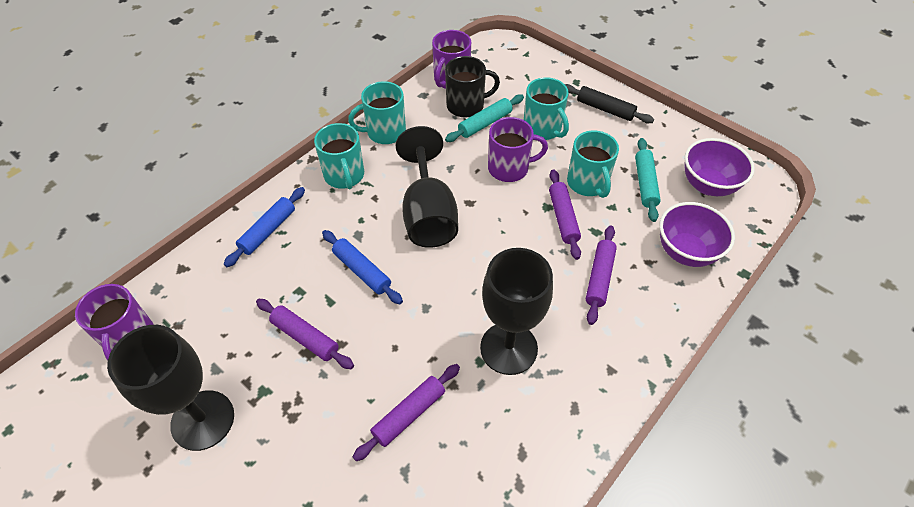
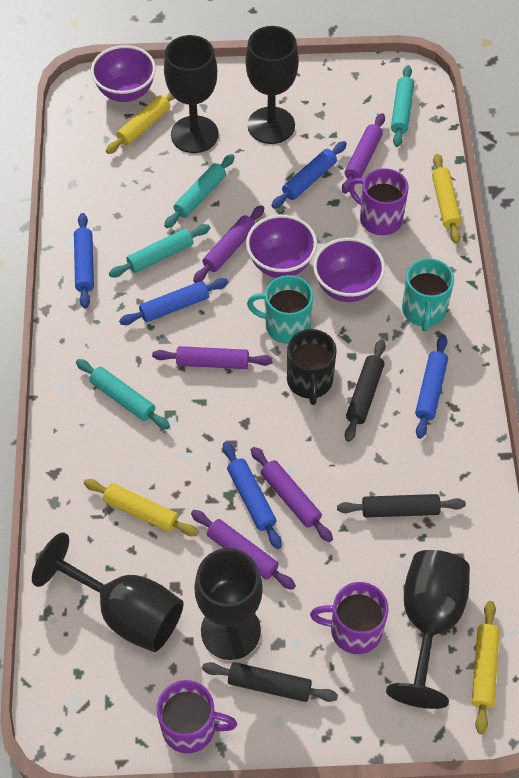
black goblet: 3 -> 5
black rolling pin: 1 -> 3
blue rolling pin: 2 -> 5
purple bowl: 2 -> 3
purple rolling pin: 4 -> 5
turquoise mug: 4 -> 2
turquoise rolling pin: 2 -> 4
yellow rolling pin: 0 -> 4

